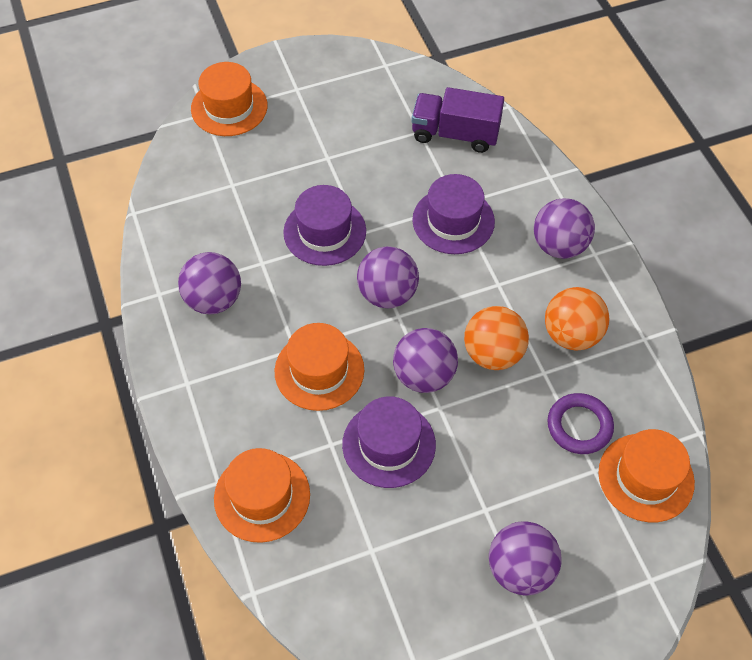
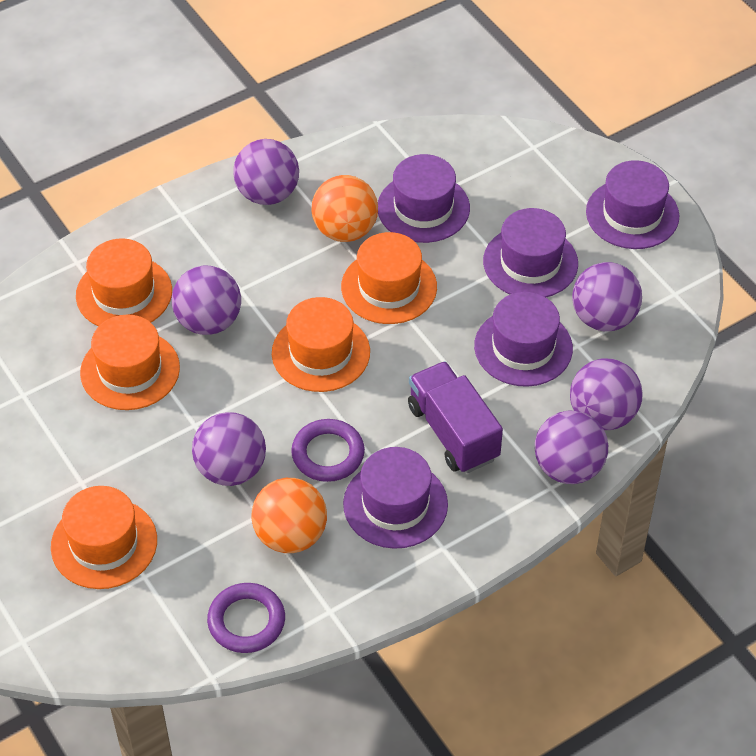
orange hat: 4 -> 5
purple ball: 5 -> 6
purple hat: 3 -> 5
purple ring: 1 -> 2

